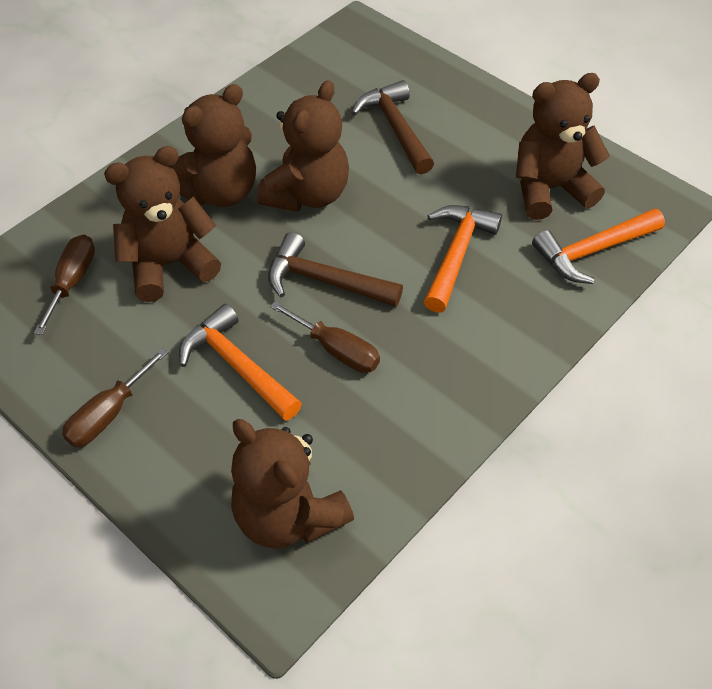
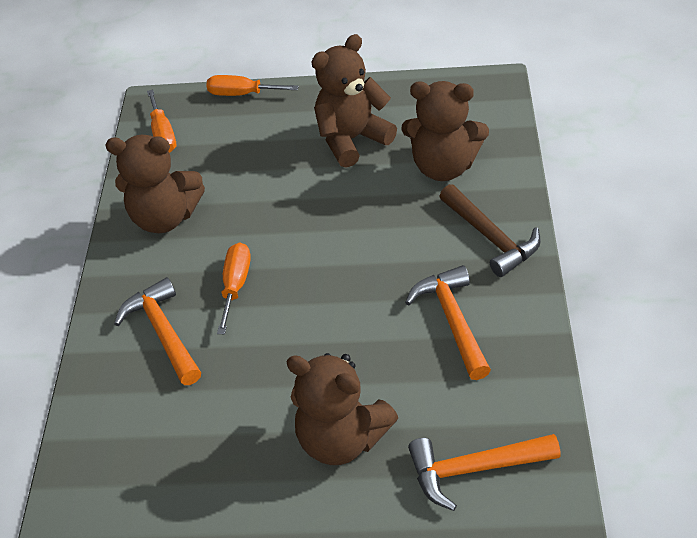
brown hammer: 2 -> 1
brown screwdriver: 3 -> 0
brown teddy bear: 5 -> 4
orange screwdriver: 0 -> 3

